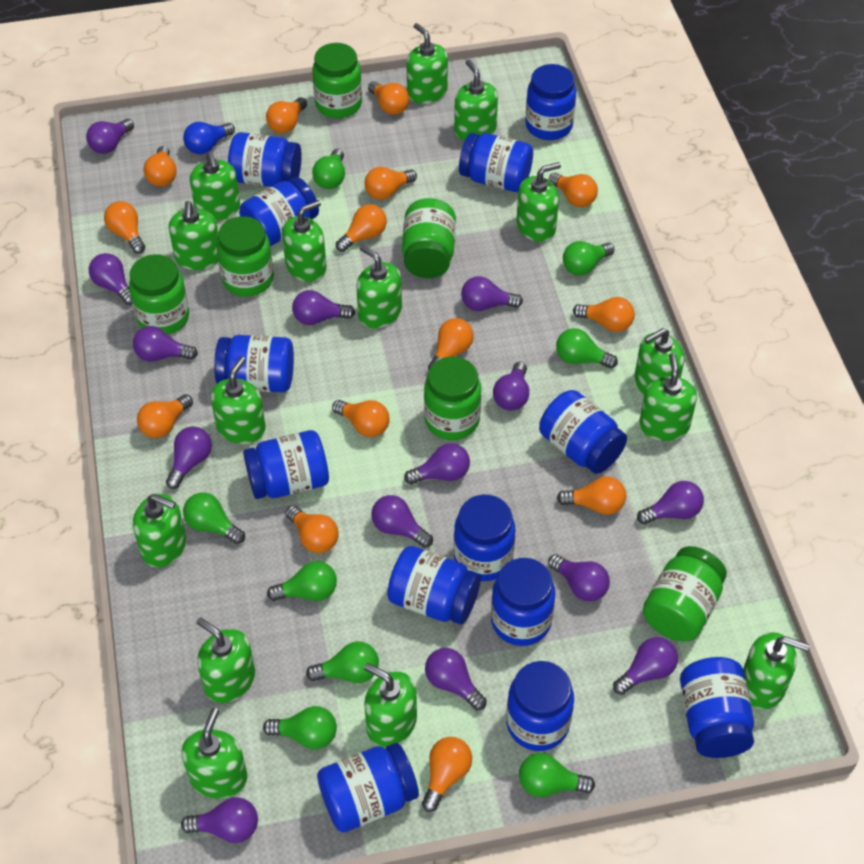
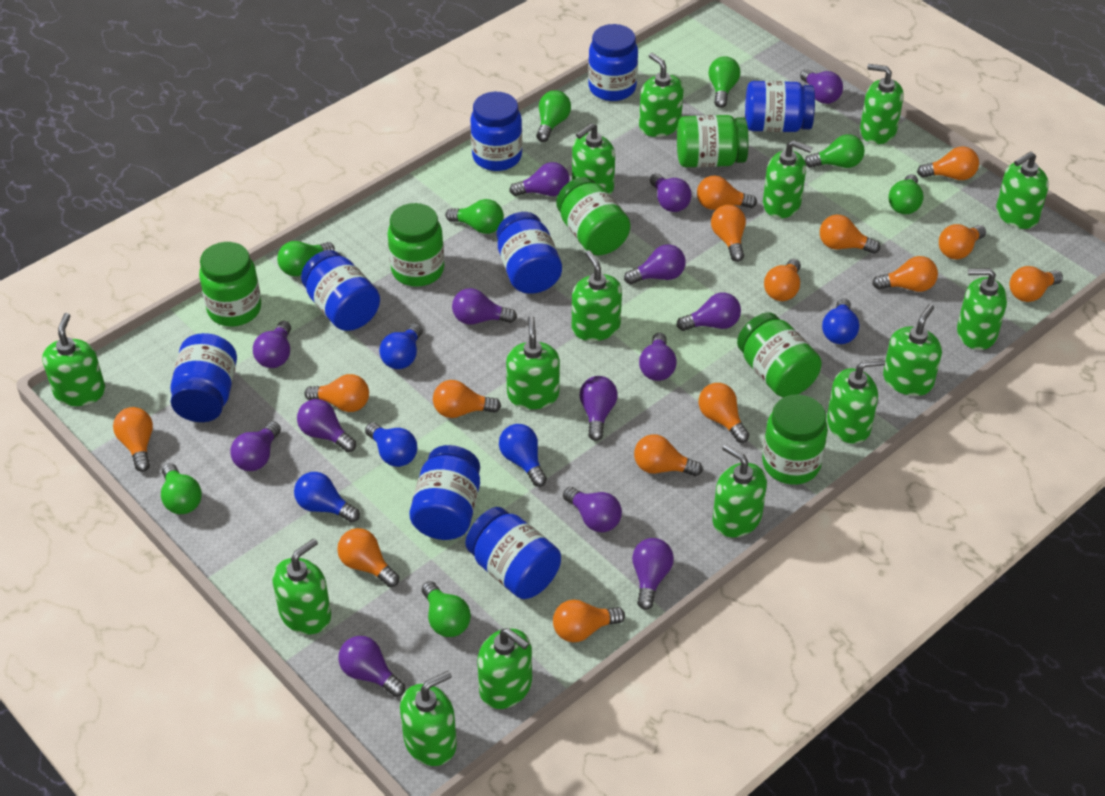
blue jar: 13 -> 8
blue light bulb: 1 -> 5
orange light bulb: 14 -> 15

